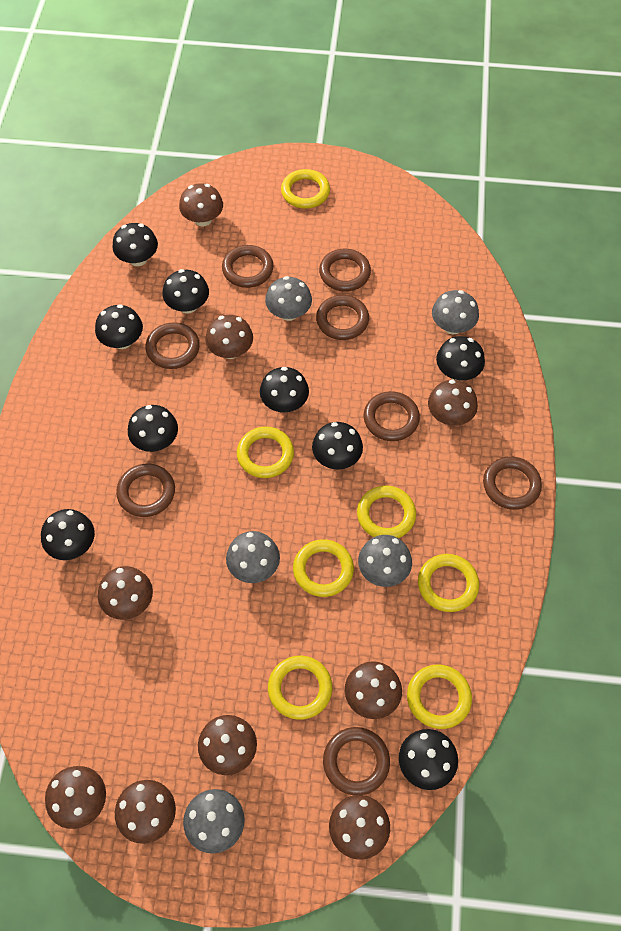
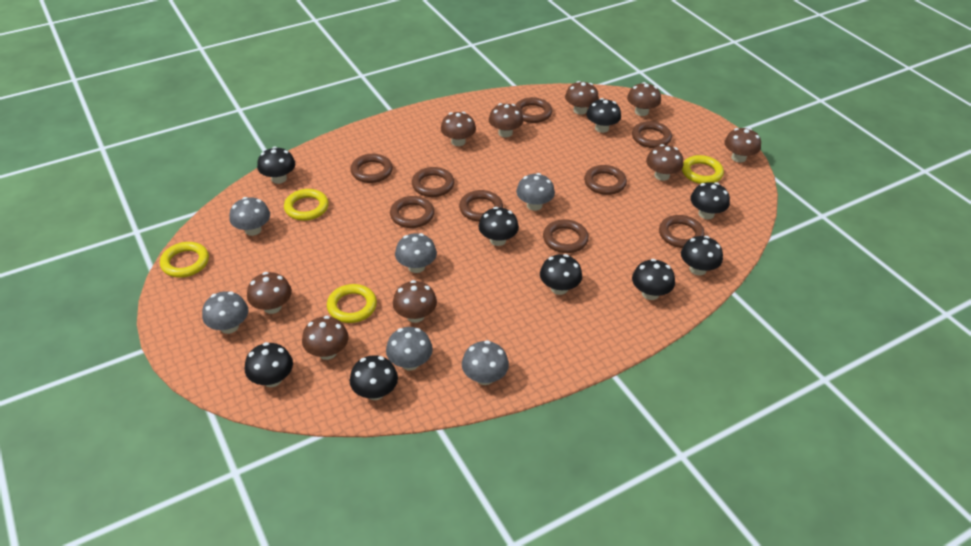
brown ring: 8 -> 9
grey mushroom: 5 -> 6
yellow ring: 7 -> 4

